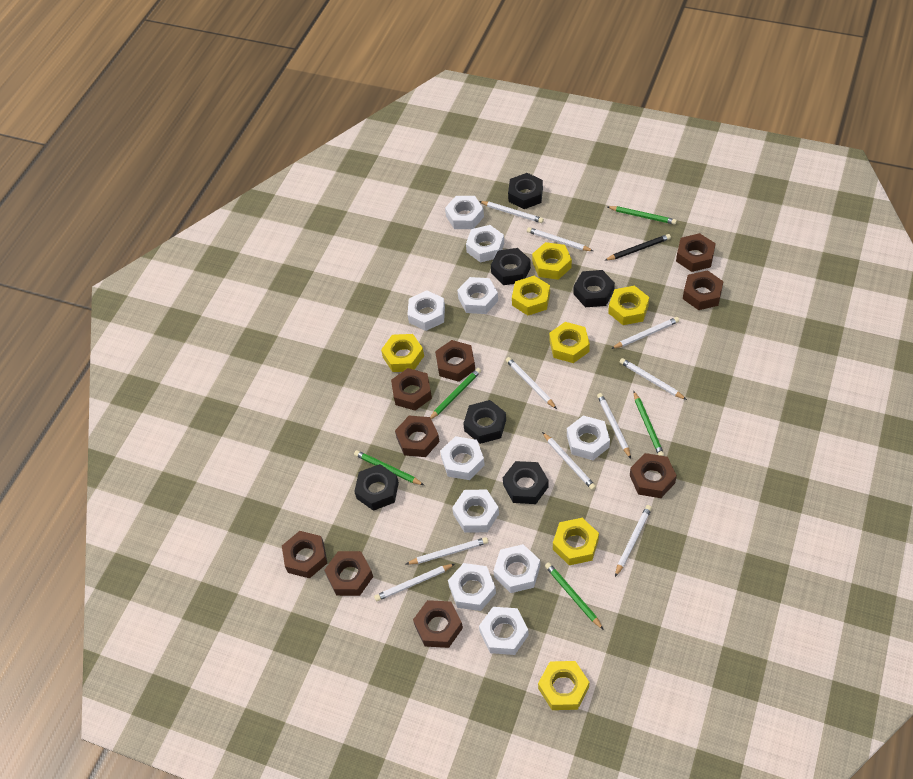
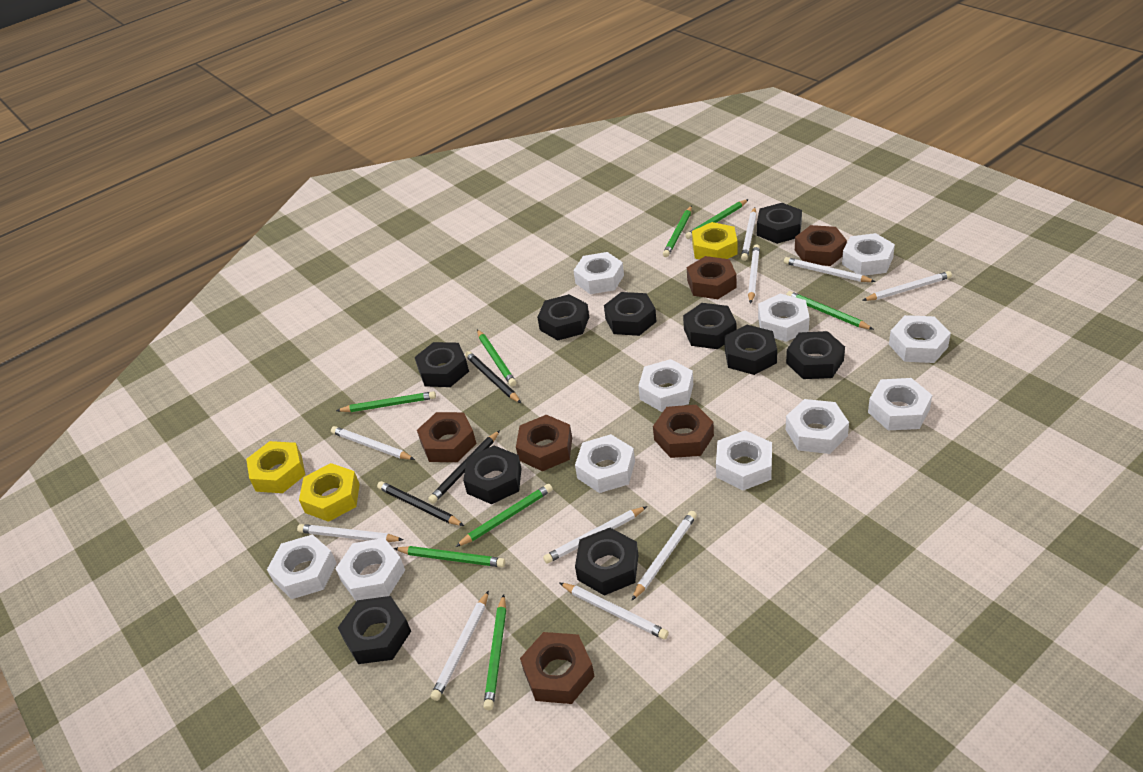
black nut: 6 -> 10
black pencil: 1 -> 3
brown nut: 9 -> 6
green pencil: 5 -> 8
white nut: 10 -> 11
yellow nut: 7 -> 3

